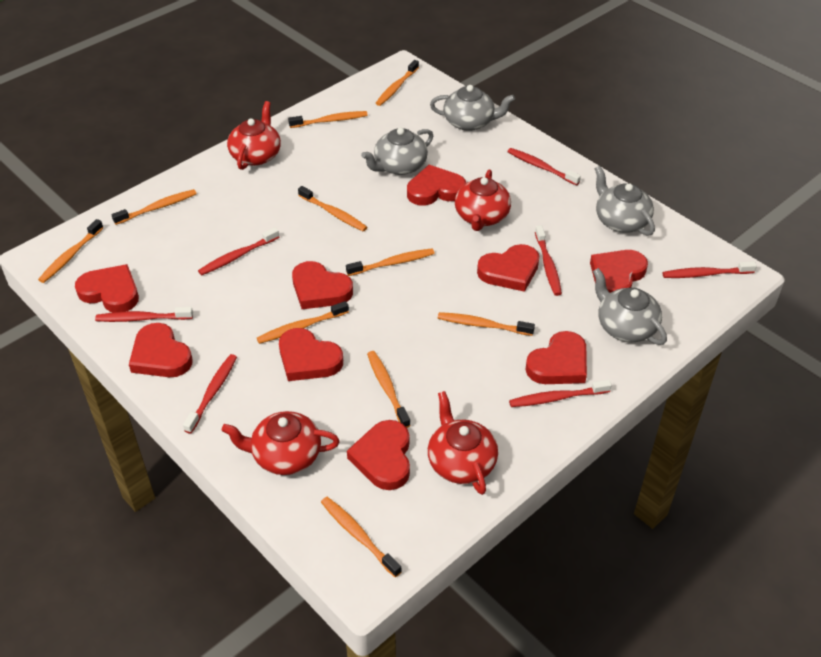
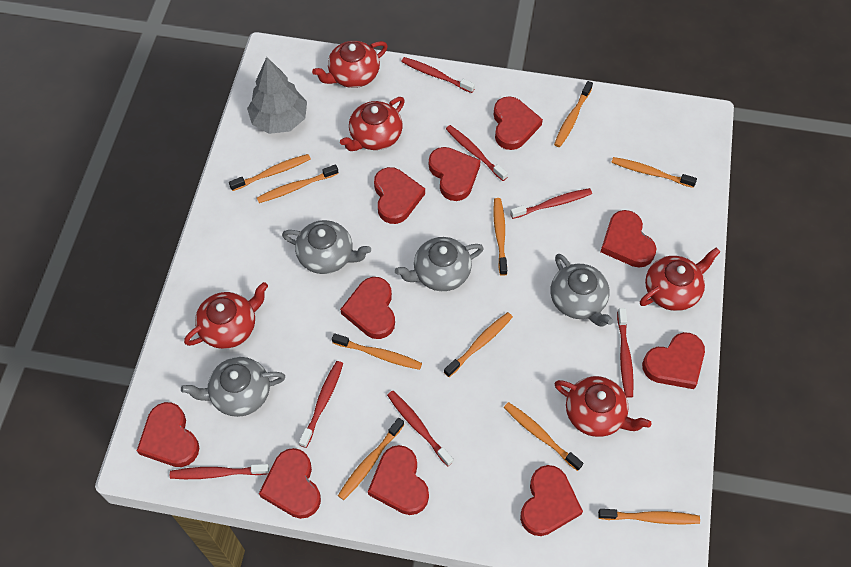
grey tree: 0 -> 1
red heart: 9 -> 10
red teapot: 4 -> 5

